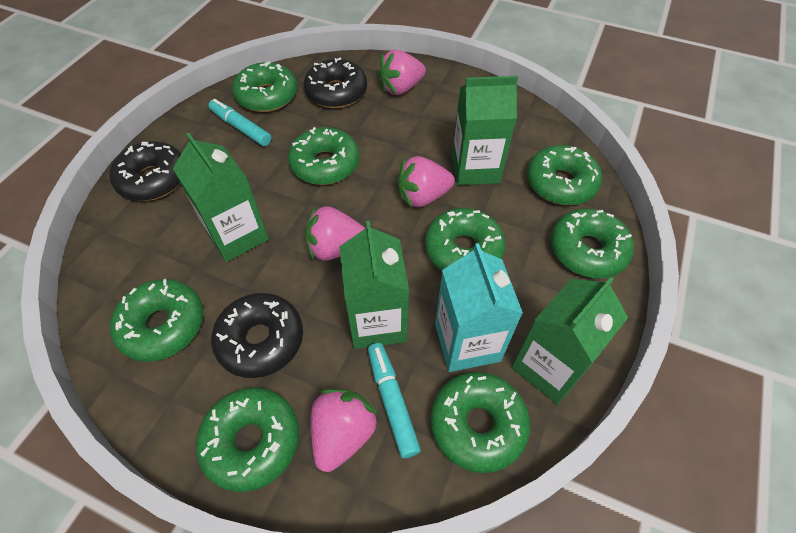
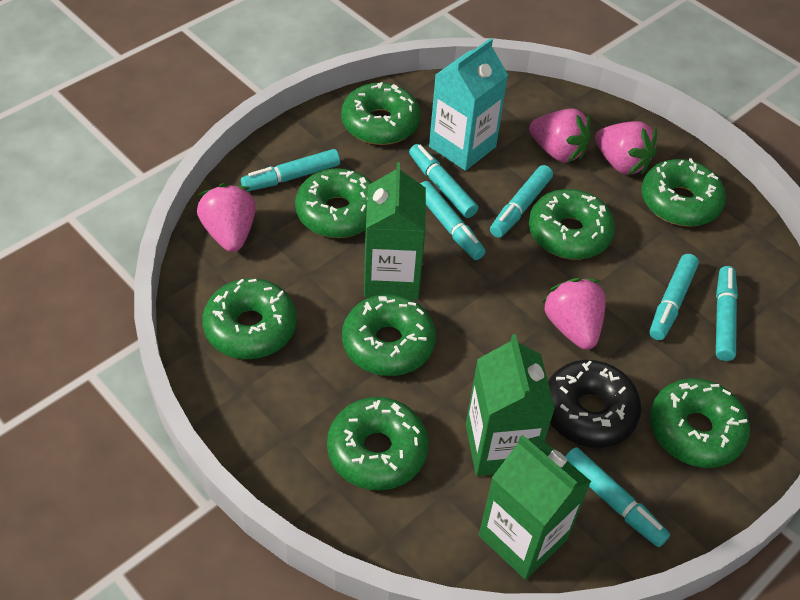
black donut: 3 -> 1
green carton: 4 -> 3
turquoise marker: 2 -> 7

